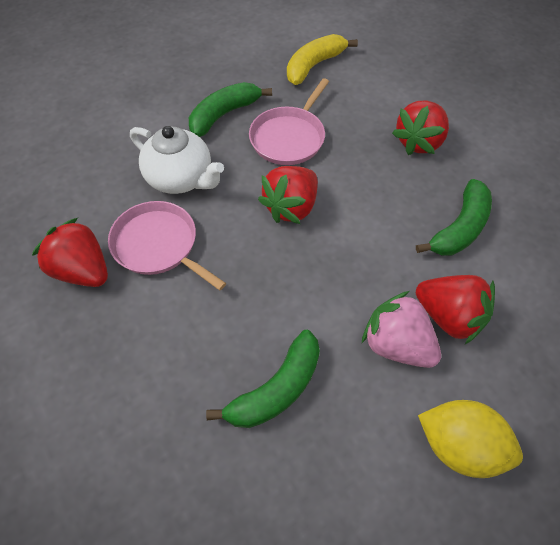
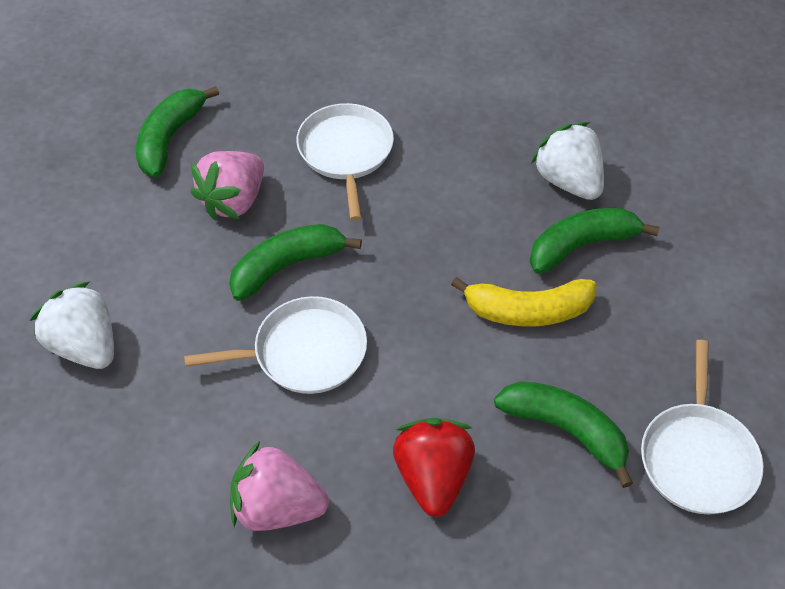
green banana: 3 -> 4
pink pan: 2 -> 0
pink strawberry: 1 -> 2
red strawberry: 4 -> 1
white pan: 0 -> 3
white strawberry: 0 -> 2
white teapot: 1 -> 0
yellow lemon: 1 -> 0

